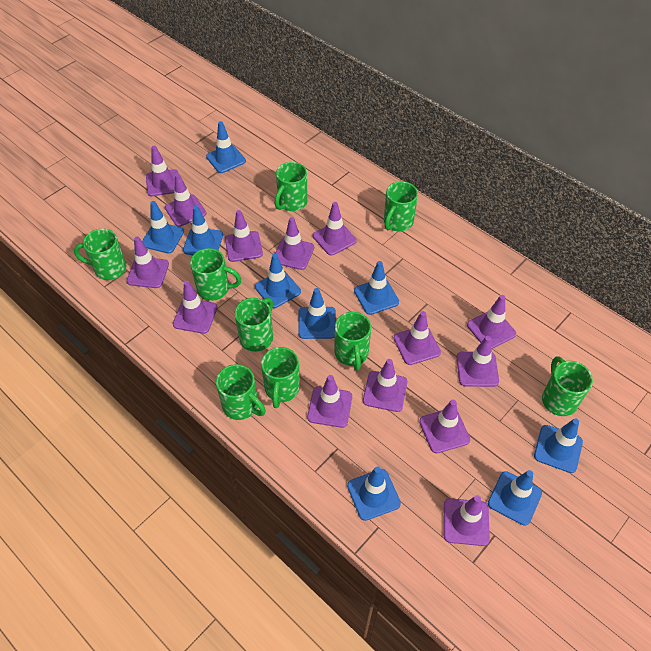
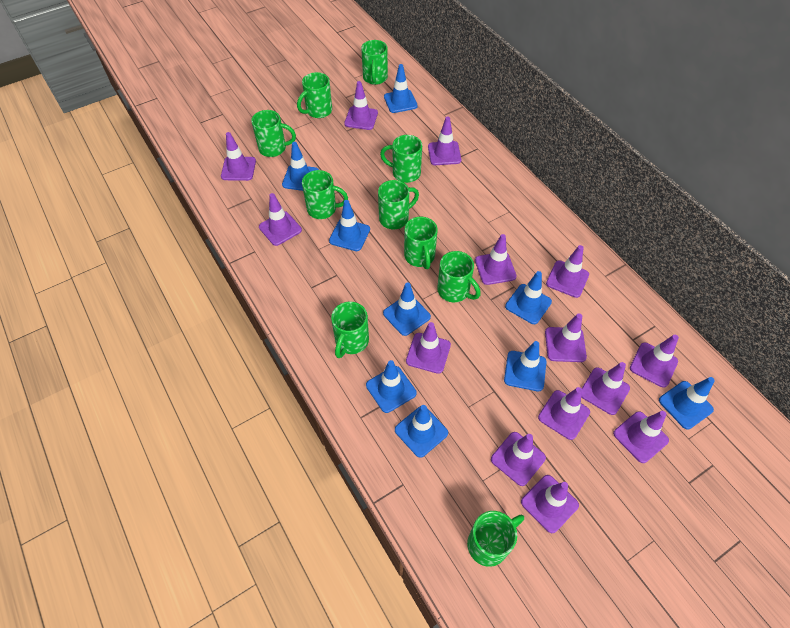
green mug: 9 -> 10

